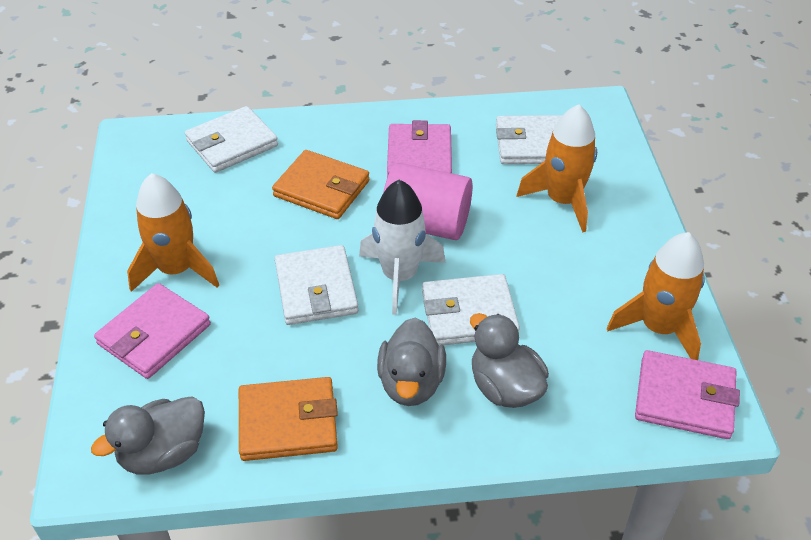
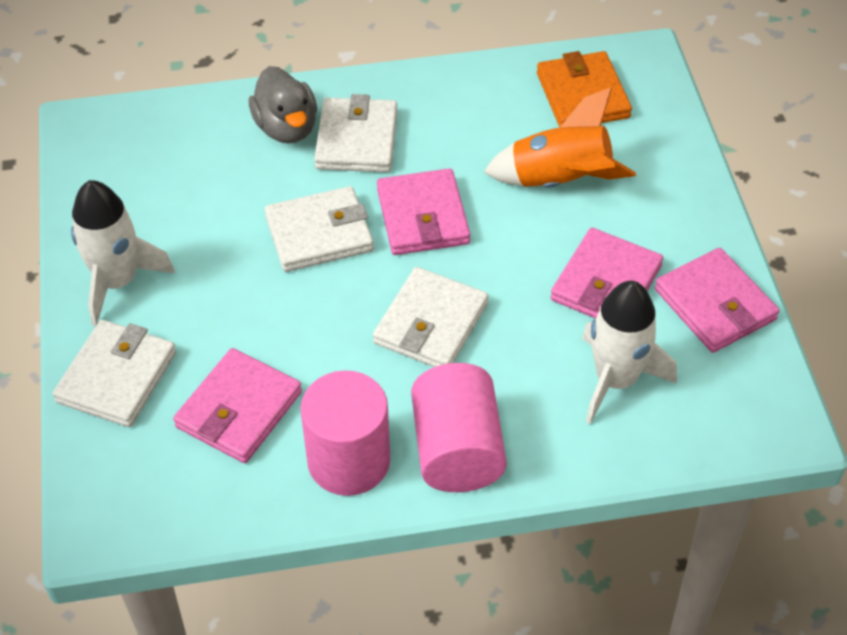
grey duck: 3 -> 1
orange rocket: 3 -> 1
orange wallet: 2 -> 1
pink cylinder: 1 -> 2
pink wallet: 3 -> 4
white rocket: 1 -> 2

